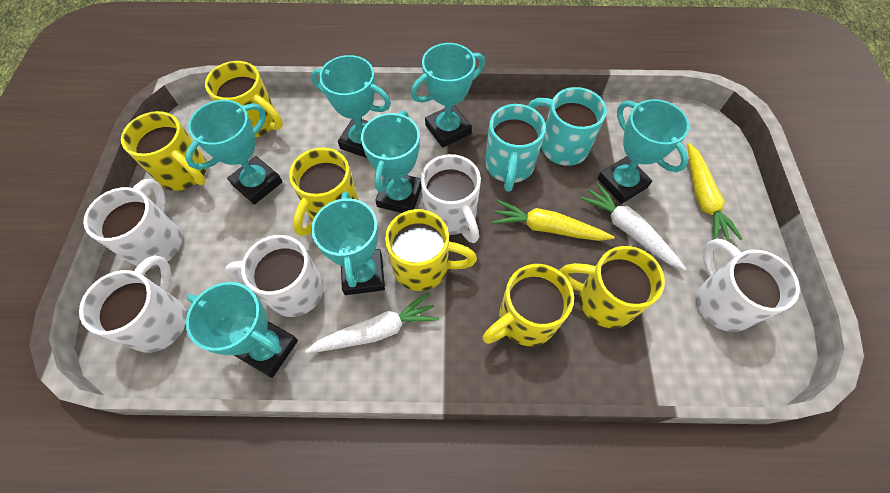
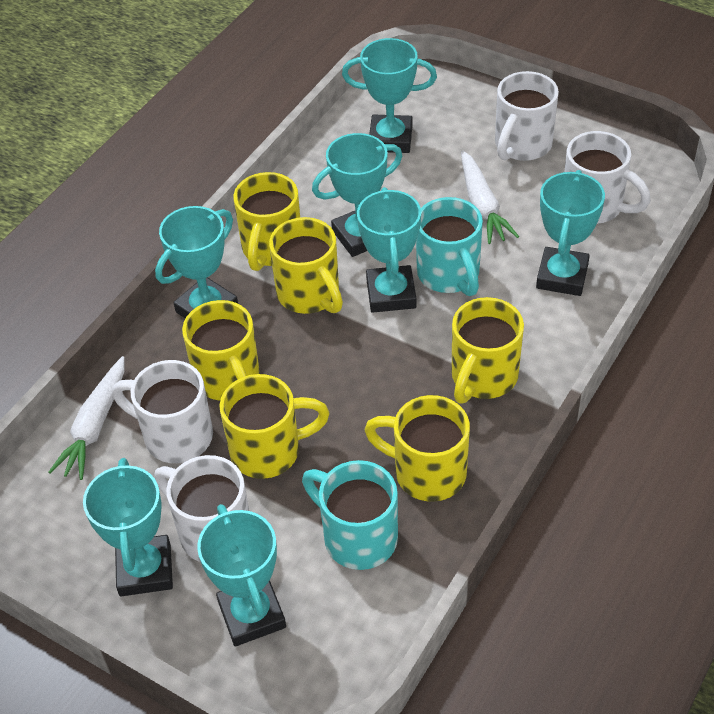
white mug: 5 -> 4
yellow carrot: 2 -> 0

